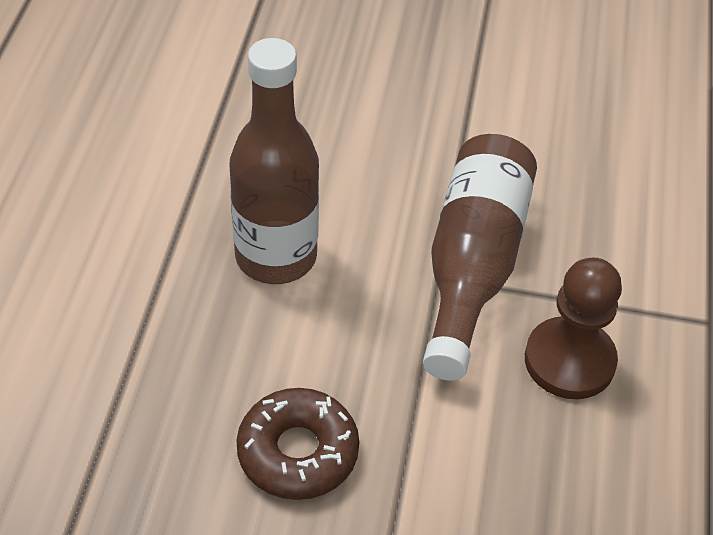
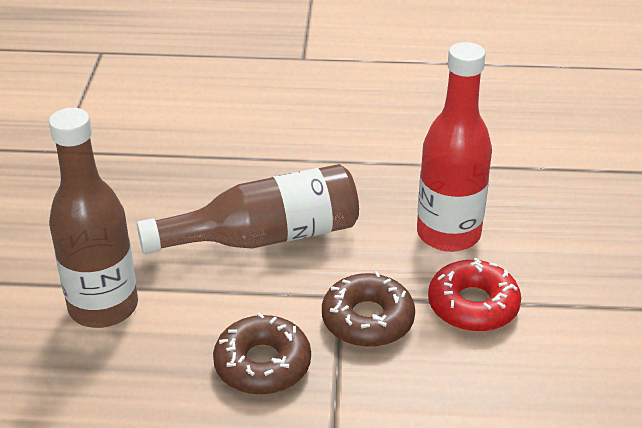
brown donut: 1 -> 2
brown pawn: 1 -> 0
red bottle: 0 -> 1
red donut: 0 -> 1

